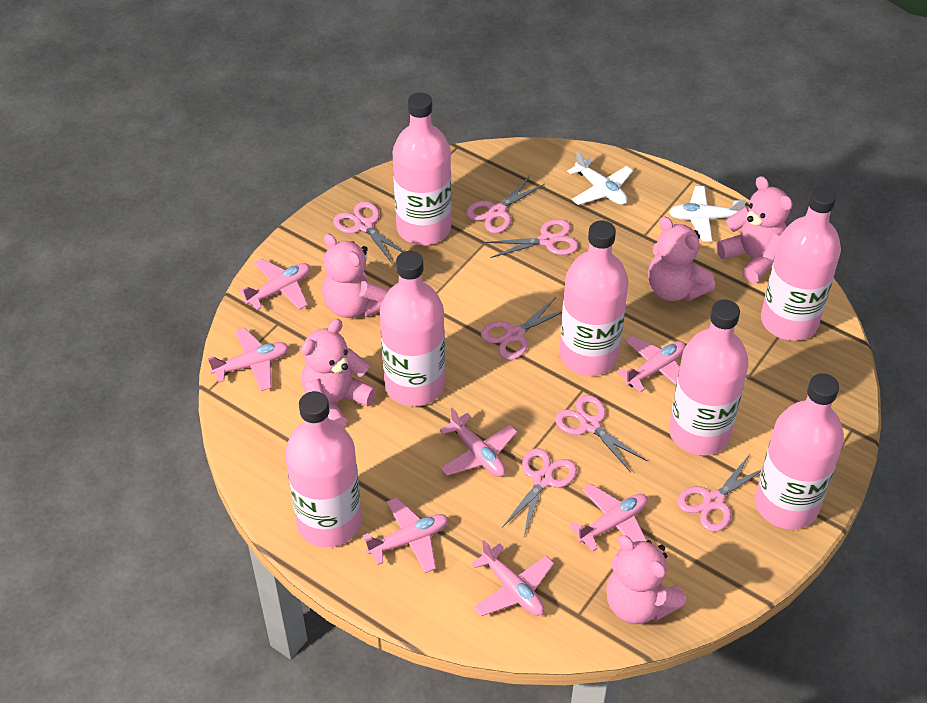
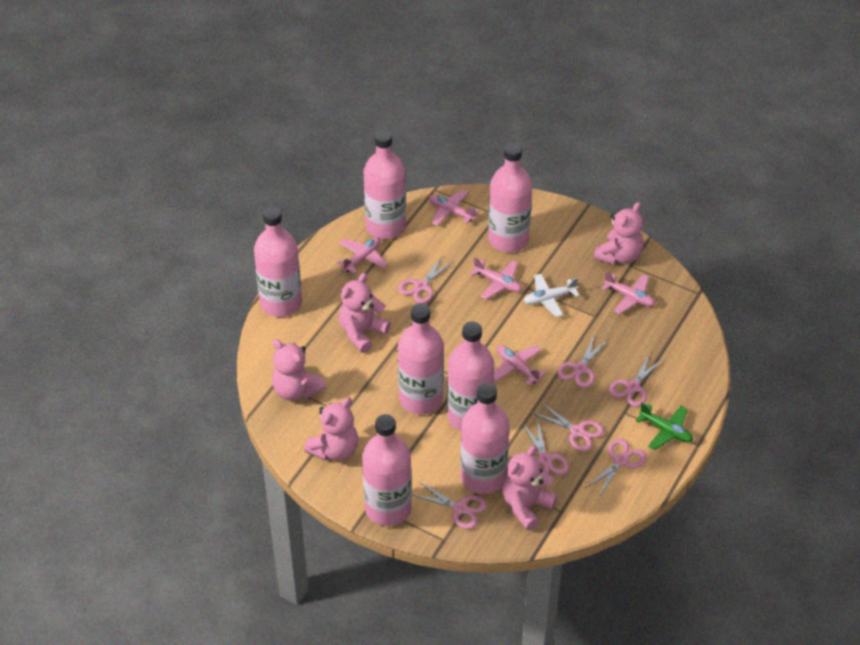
green plane: 0 -> 1
pink plane: 7 -> 5
white plane: 2 -> 1

